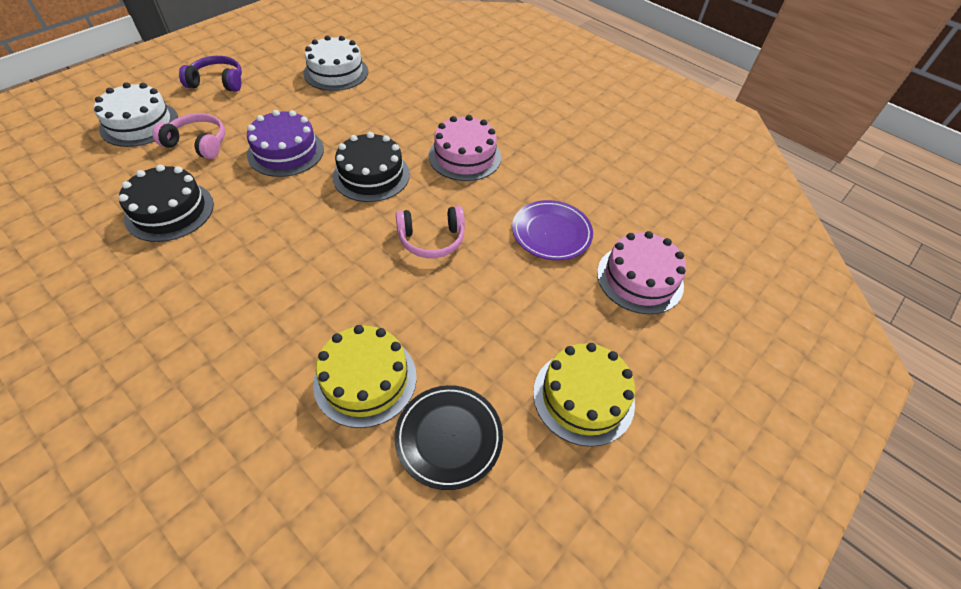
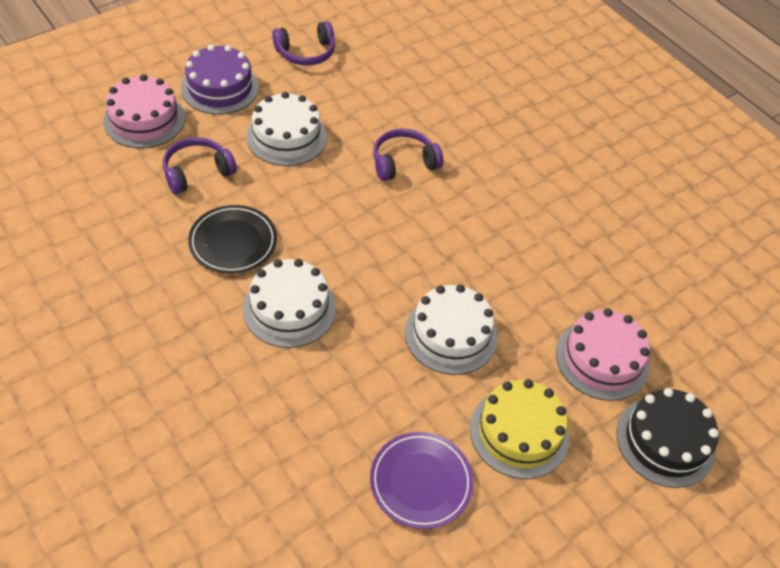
black cake: 2 -> 1
pink headphones: 2 -> 0
purple headphones: 1 -> 3
white cake: 2 -> 3
yellow cake: 2 -> 1

